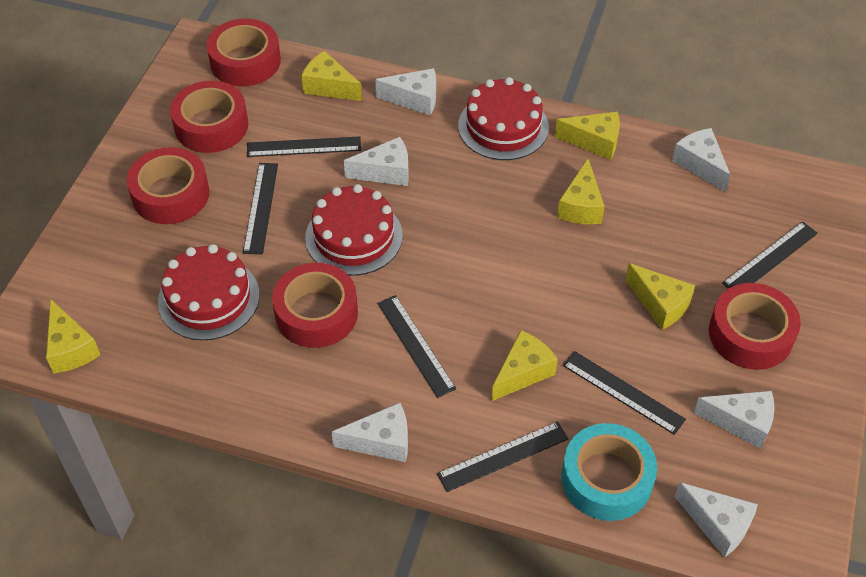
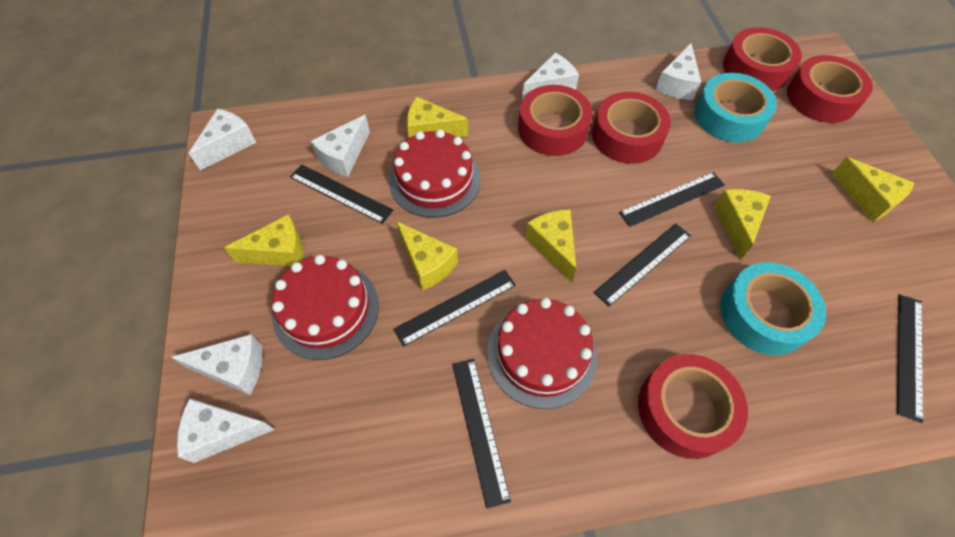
turquoise tape: 1 -> 2

